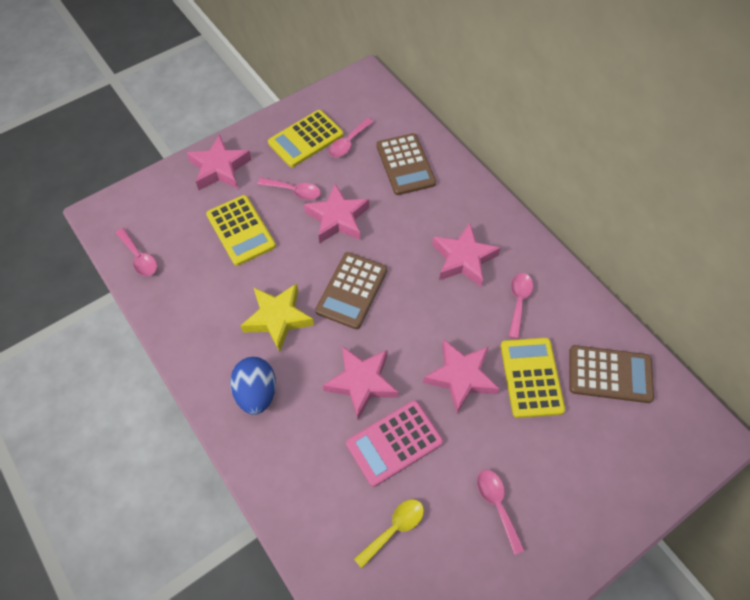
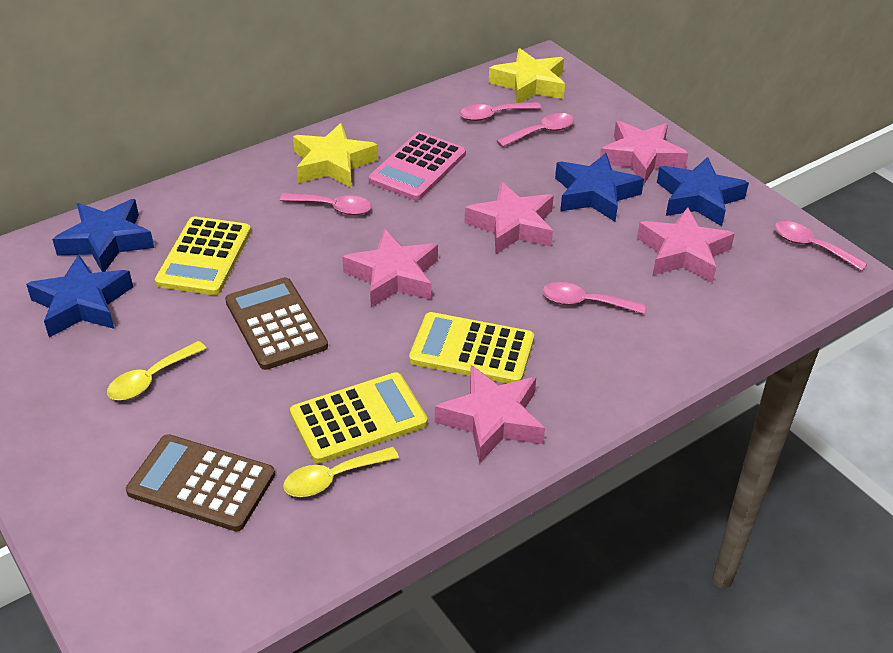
blue egg: 1 -> 0
blue star: 0 -> 4
brown calculator: 3 -> 2
yellow spoon: 1 -> 2
yellow star: 1 -> 2

